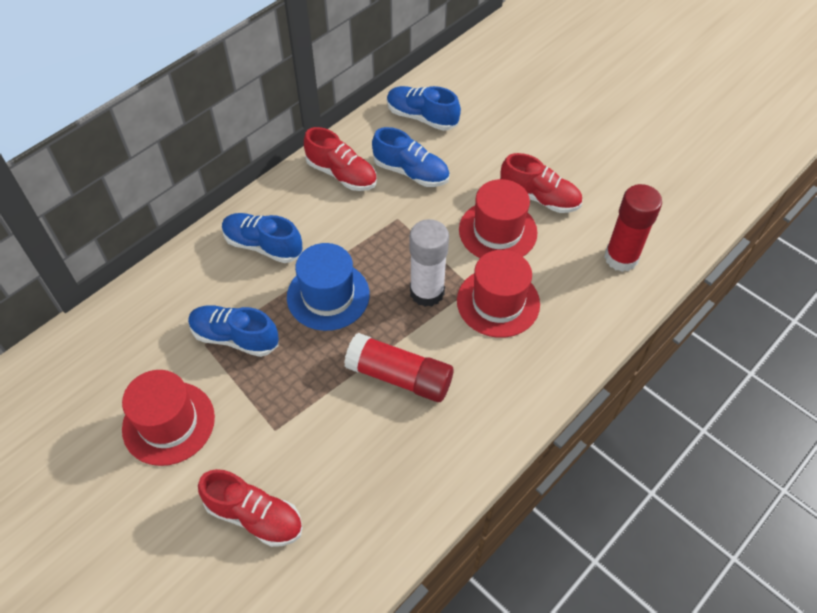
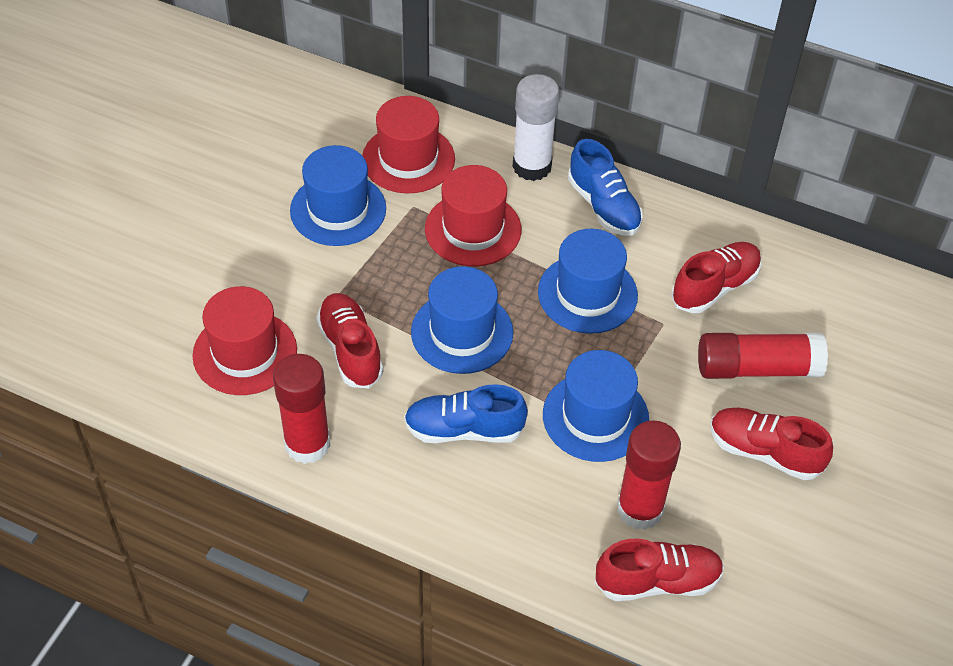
blue hat: 1 -> 4
blue shoe: 4 -> 2
red glue stick: 2 -> 3
red shoe: 3 -> 4

